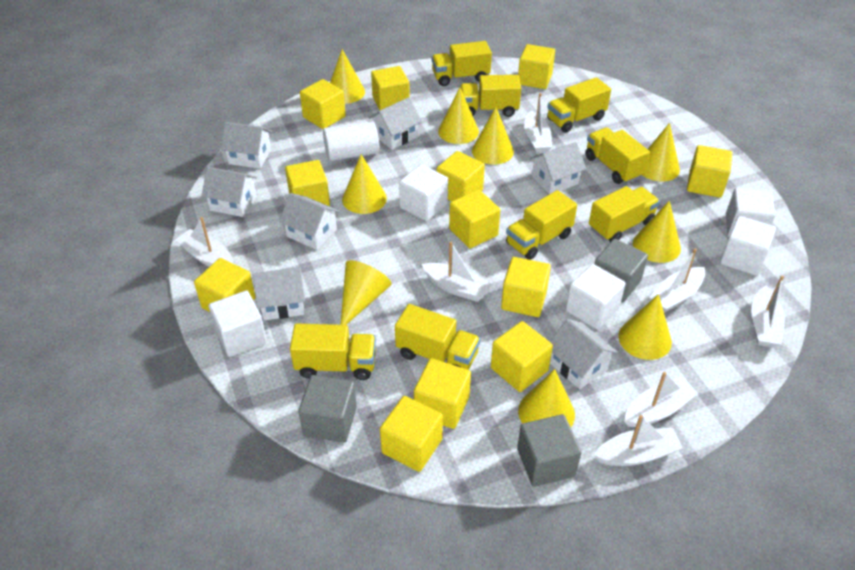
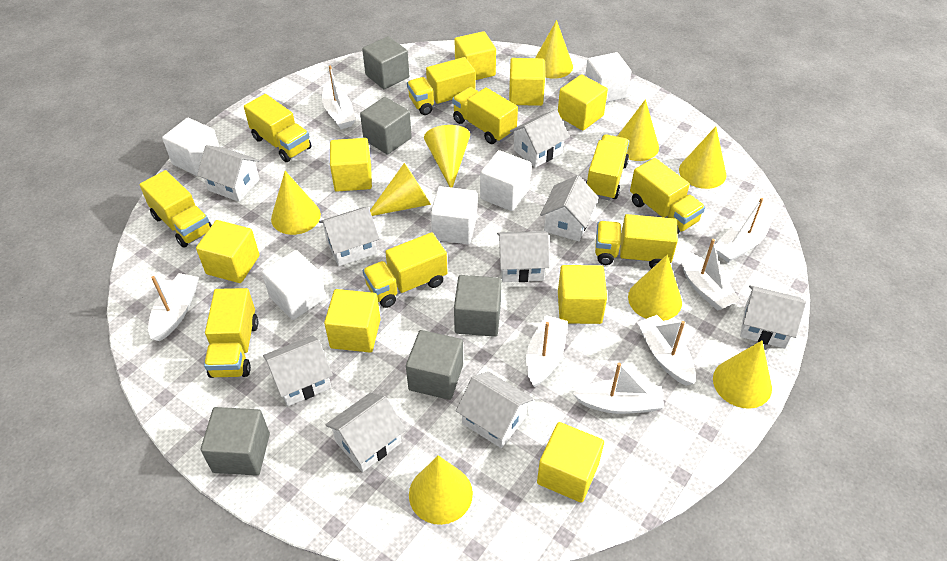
grey cube: 3 -> 5
white cylinder: 1 -> 0
white house: 7 -> 9
yellow cube: 12 -> 8
yellow truck: 8 -> 9

